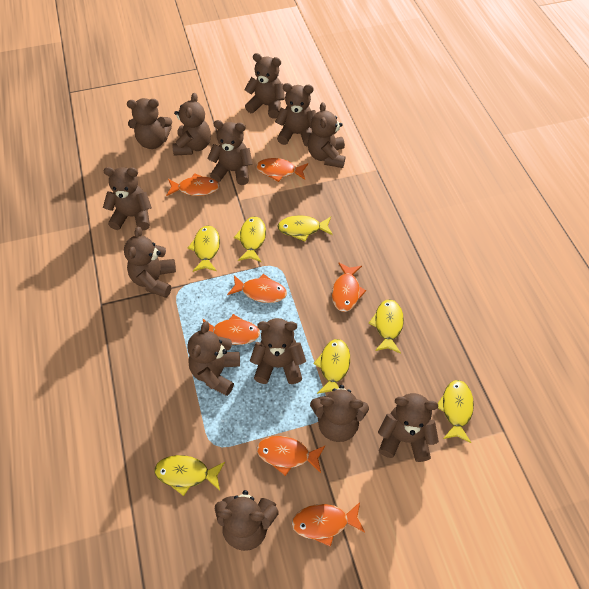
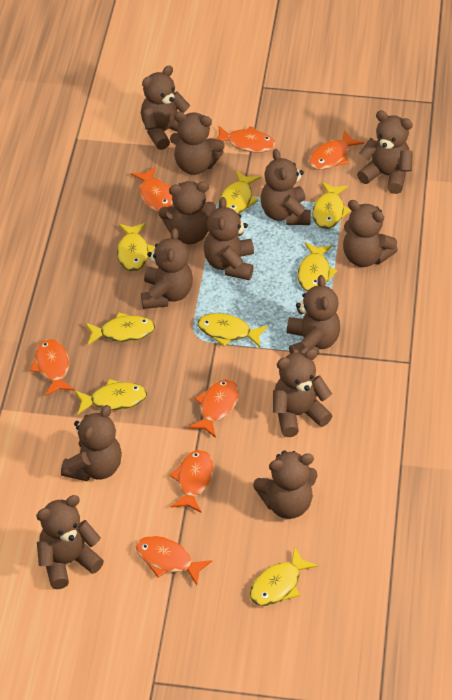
yellow fish: 7 -> 8

